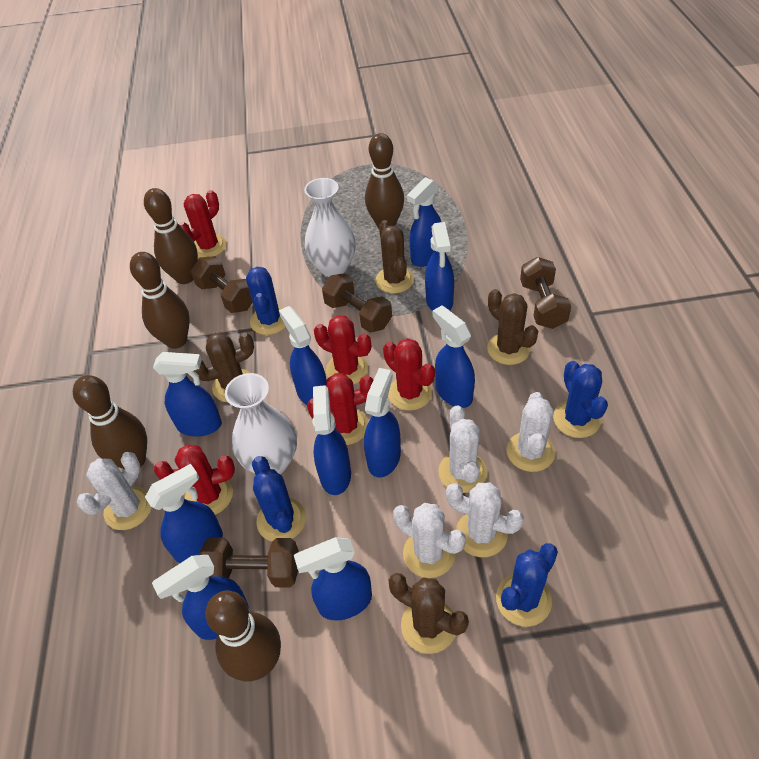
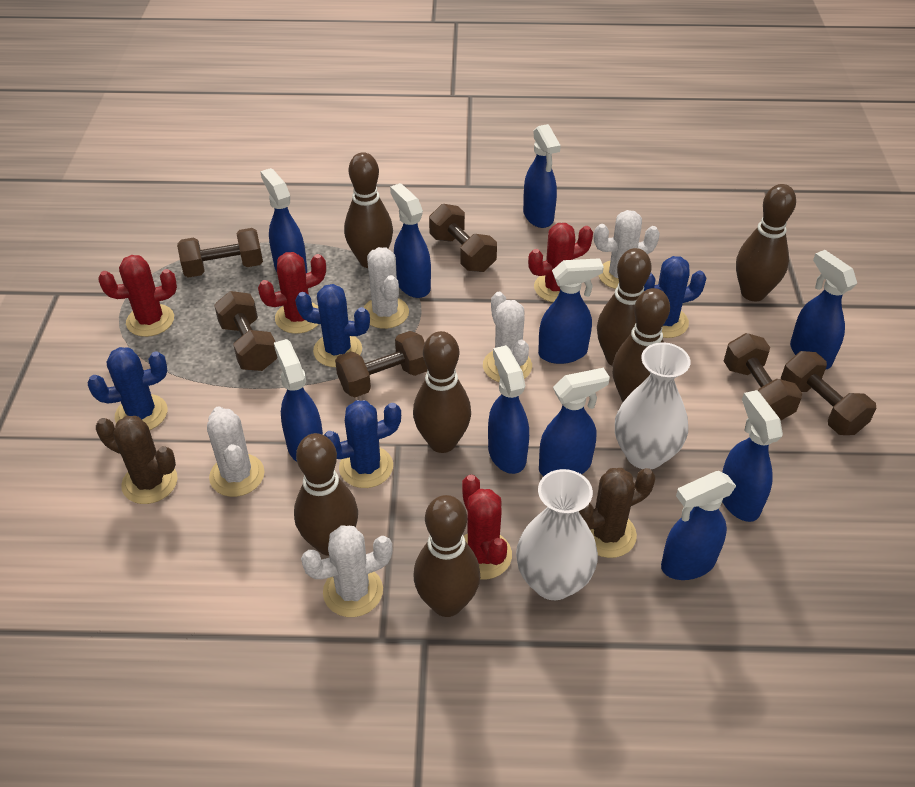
brown bowling pin: 5 -> 7
brown cactus: 4 -> 2
brown dumbbell: 4 -> 6
red cactus: 5 -> 4

